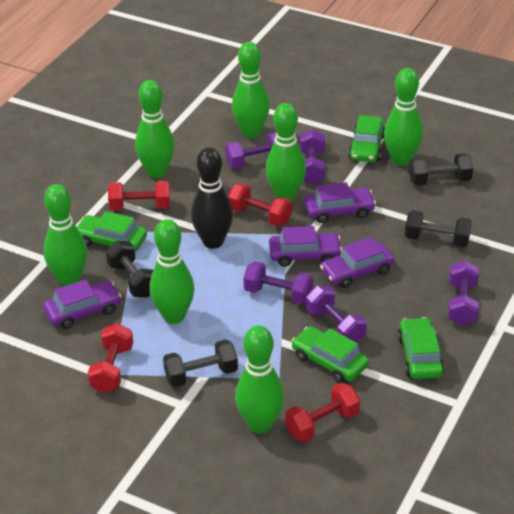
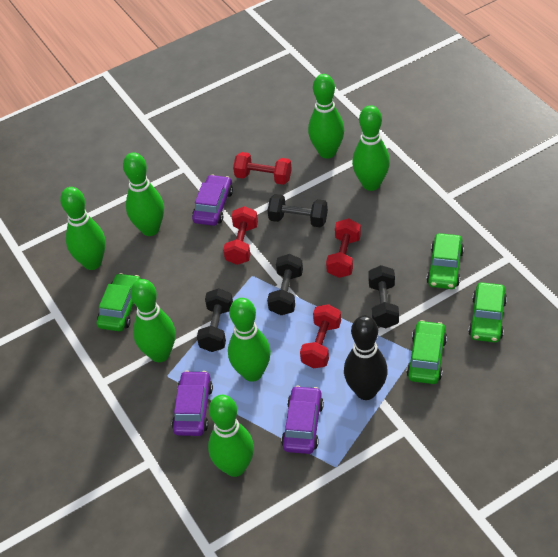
purple car: 4 -> 3
purple dumbbell: 5 -> 0

